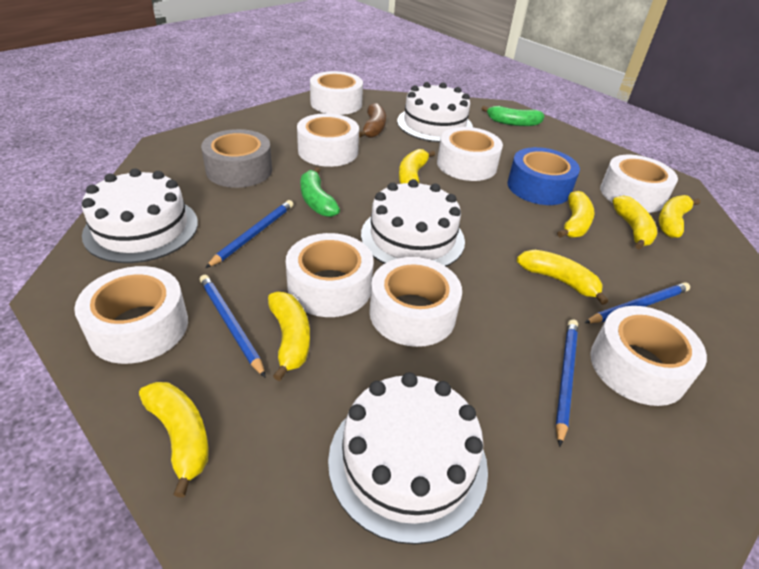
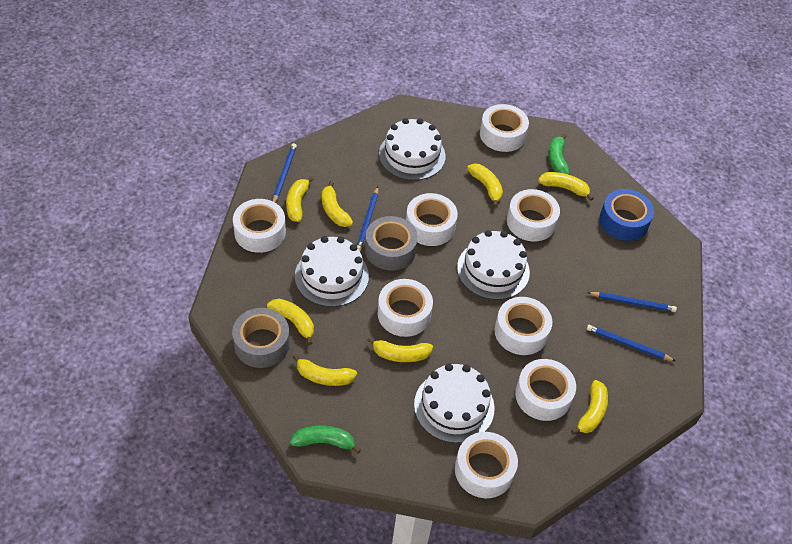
brown banana: 1 -> 0
grey tape: 1 -> 2
yellow banana: 7 -> 8

